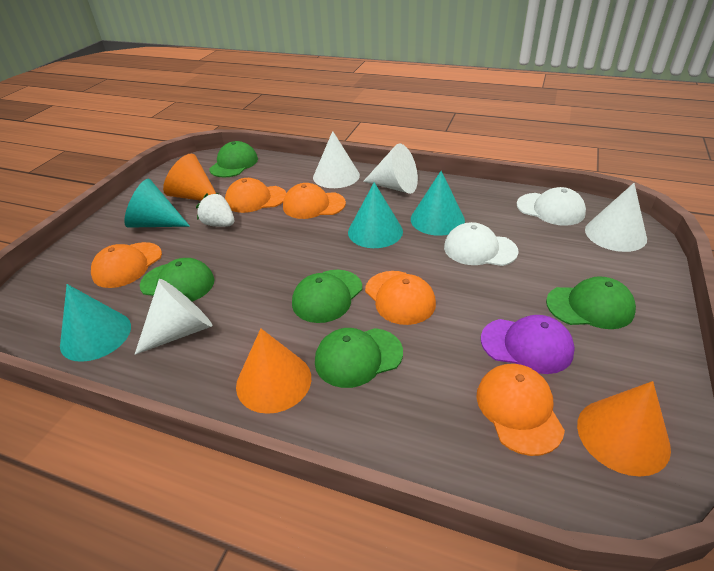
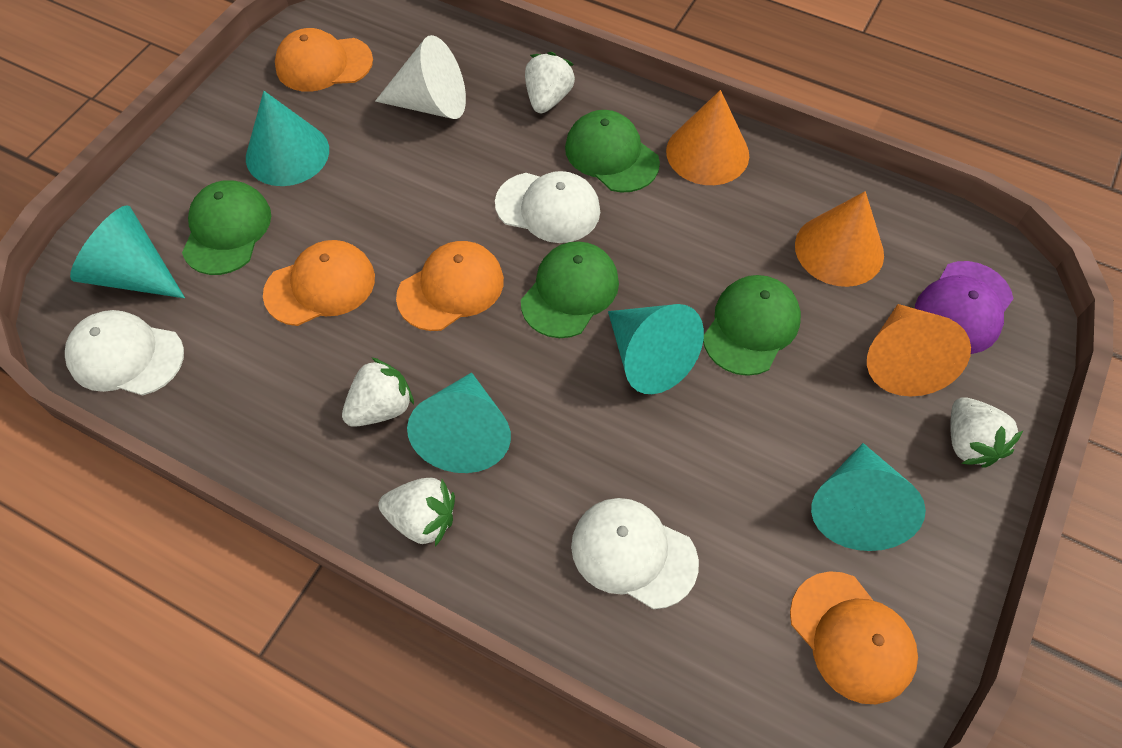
green cap: 5 -> 4
orange cap: 5 -> 4
turquoise cone: 4 -> 5
white cap: 2 -> 3
white cone: 4 -> 1
white strawberry: 1 -> 4

